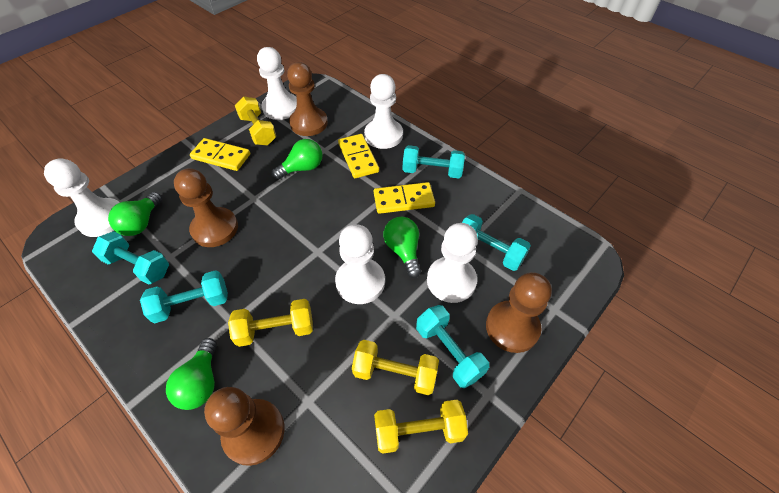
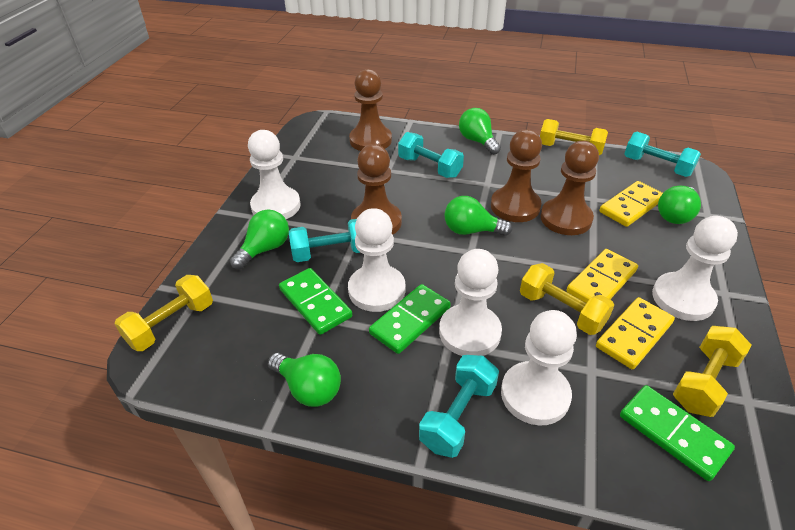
green domino: 0 -> 3
green light bulb: 4 -> 5
turquoise dumbbell: 5 -> 4

